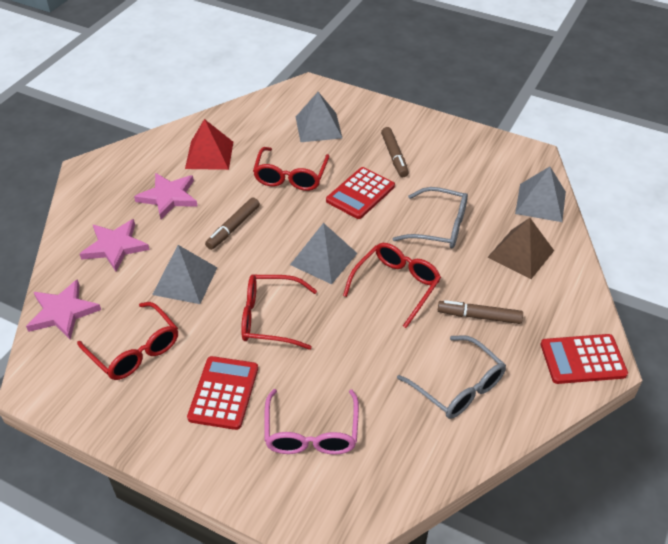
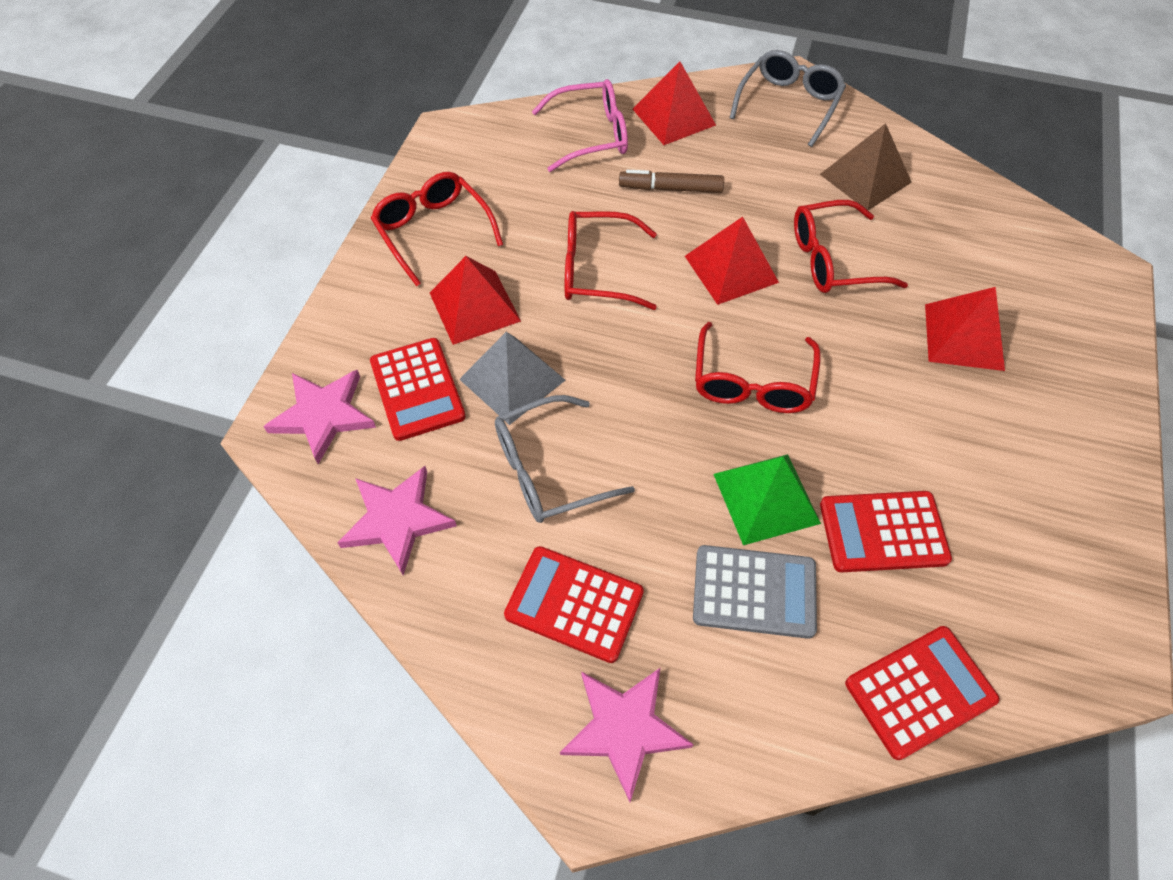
brown marker: 3 -> 1
green pyramid: 0 -> 1
grey calculator: 0 -> 1
grey pyramid: 4 -> 1
red calculator: 3 -> 4
red pyramid: 1 -> 4

